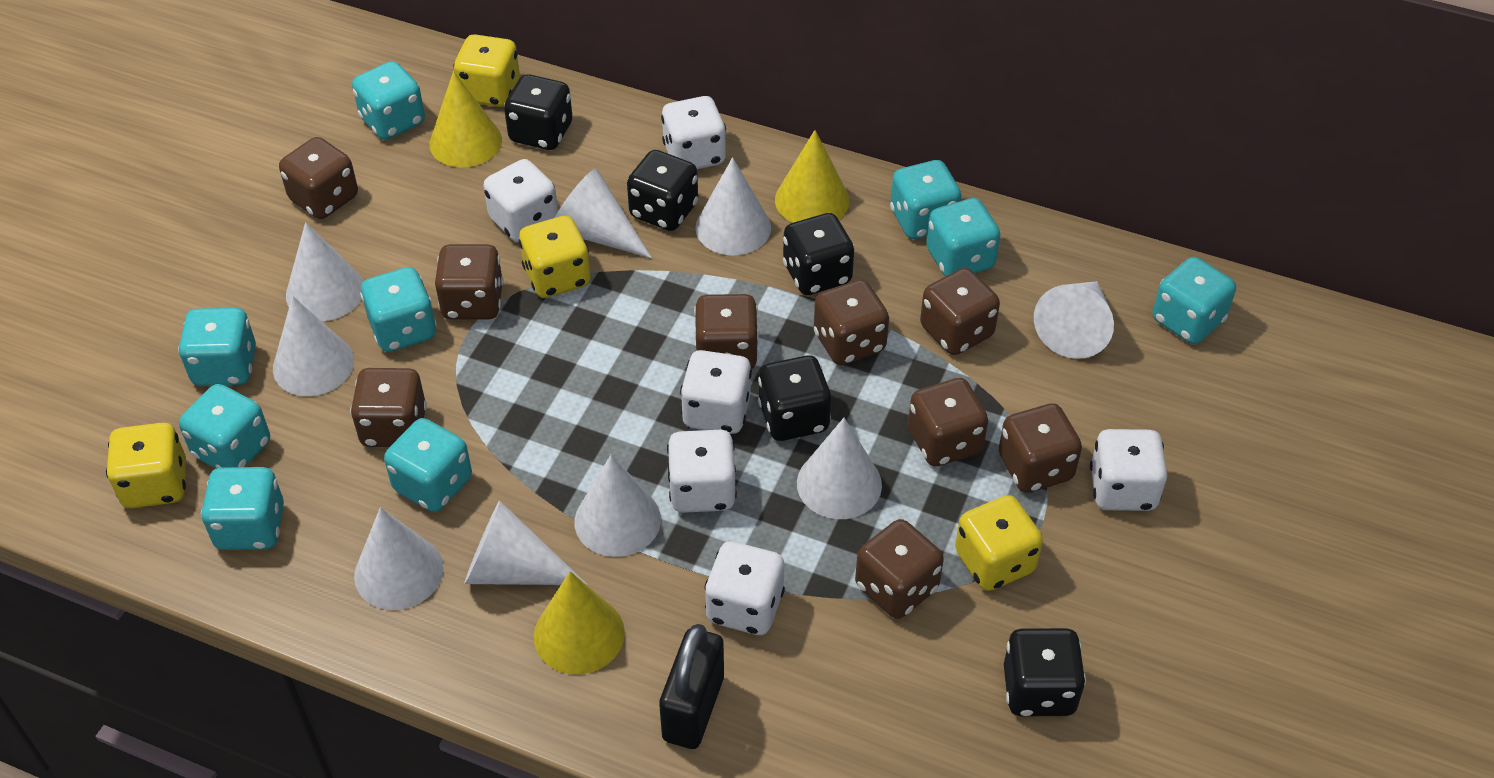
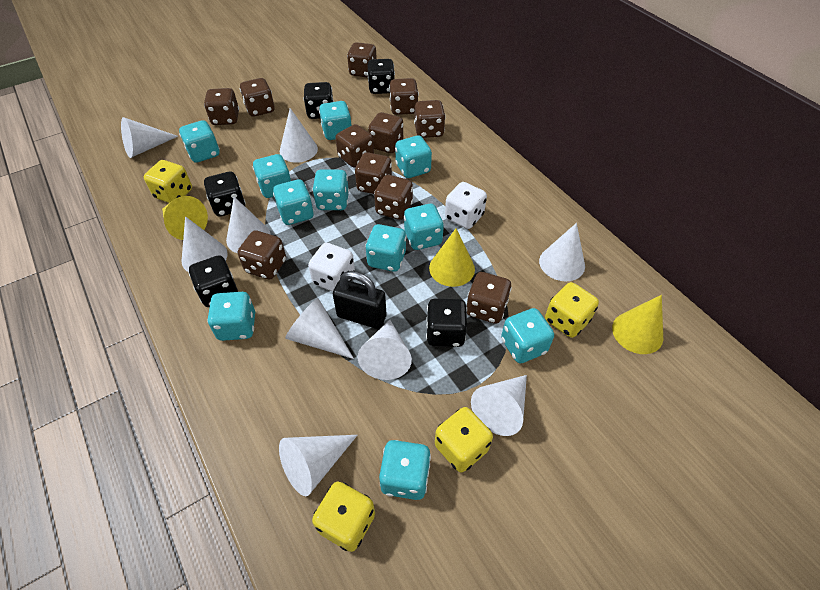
brown dice: 9 -> 11
turquoise dice: 9 -> 11
white dice: 6 -> 2

